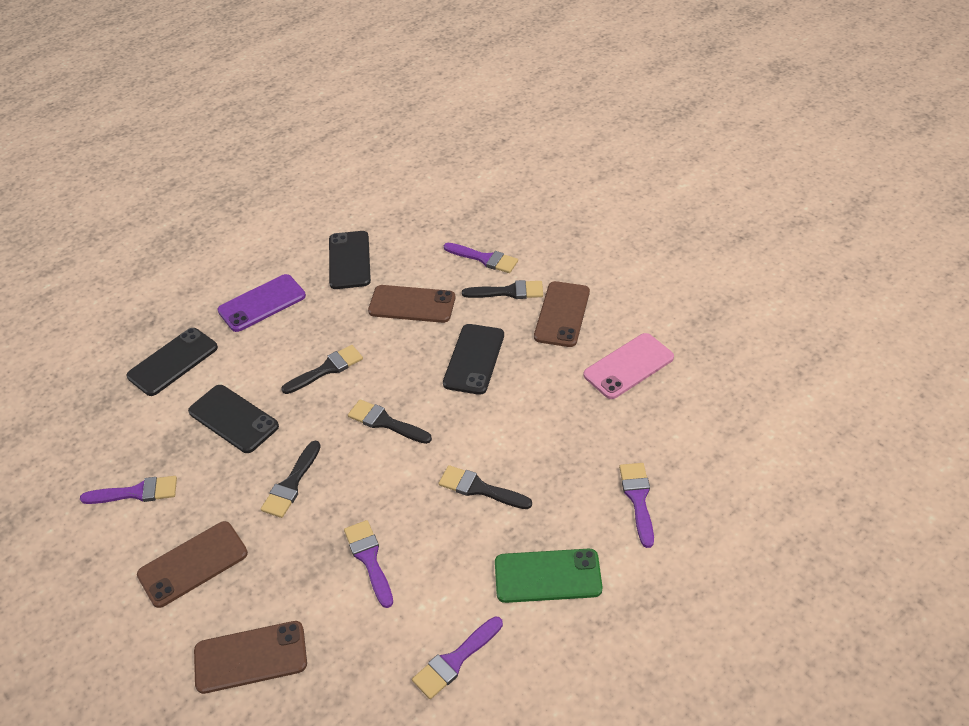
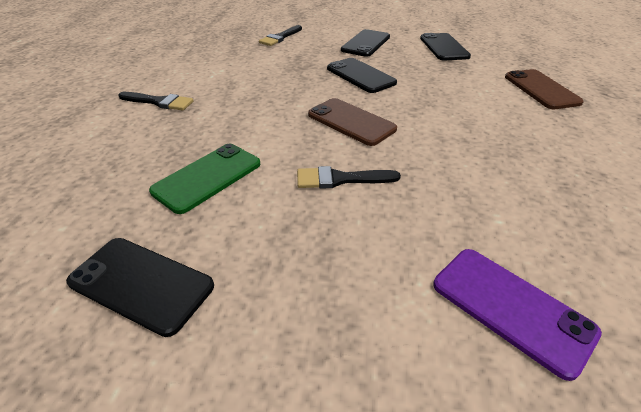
black brush: 5 -> 3
brown phone: 4 -> 2
pink phone: 1 -> 0
purple brush: 5 -> 0

